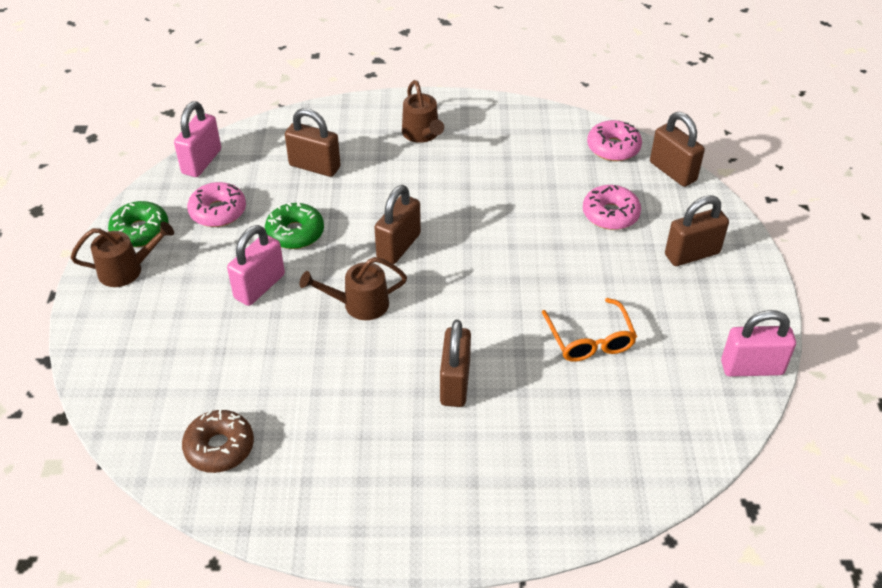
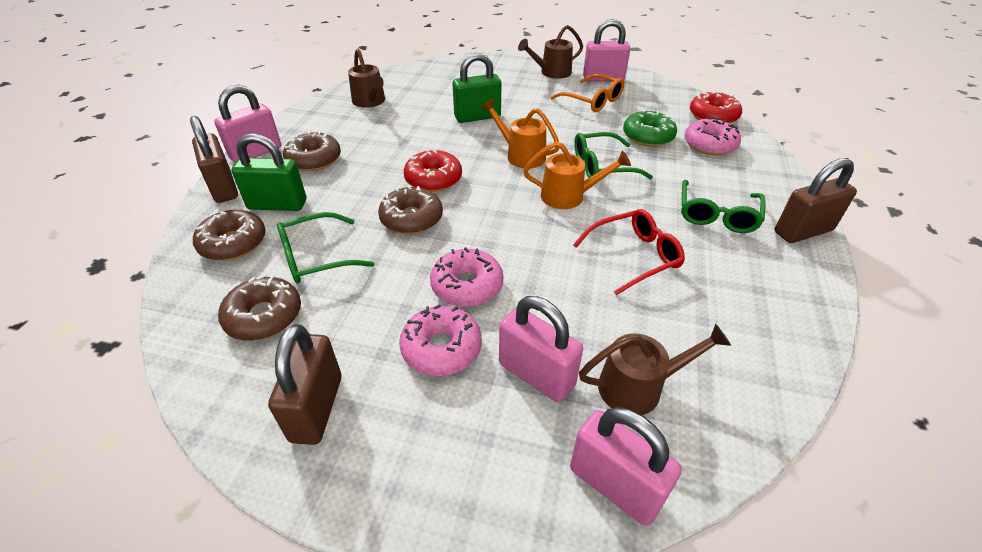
brown donut: 1 -> 4
brown padlock: 5 -> 3
green donut: 2 -> 1
green glasses: 0 -> 3
green padlock: 0 -> 2
orange watering can: 0 -> 2
pink padlock: 3 -> 4
red donut: 0 -> 2
red glasses: 0 -> 1

